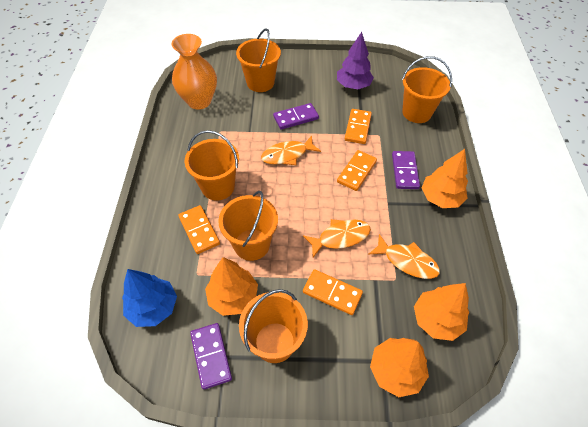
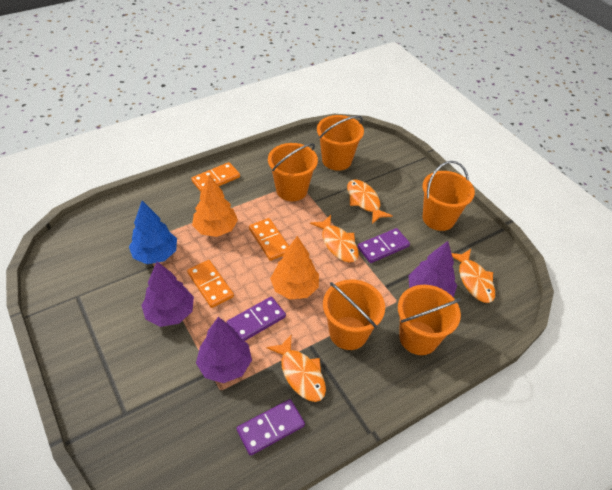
orange domino: 4 -> 3
orange fish: 3 -> 4
orange tree: 4 -> 2
orange vase: 1 -> 0
purple tree: 1 -> 3

